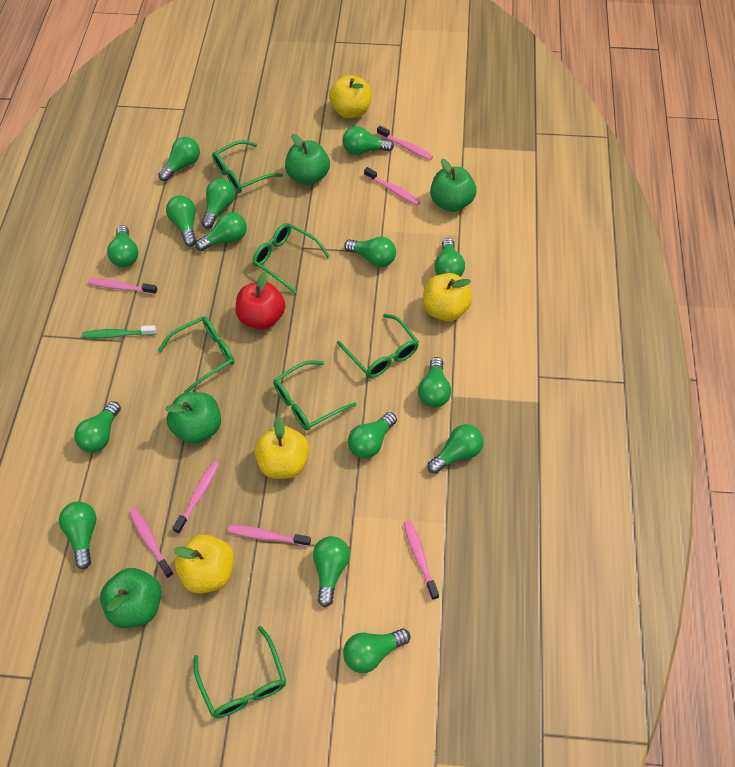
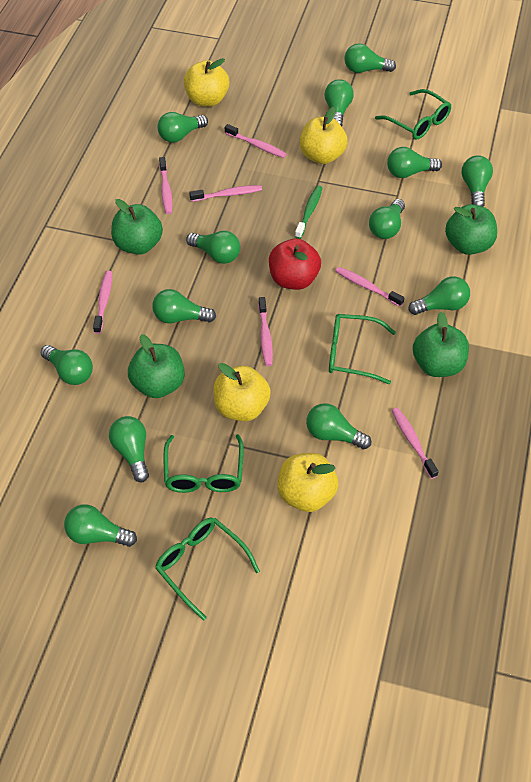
green glasses: 6 -> 4
green light bulb: 15 -> 13

